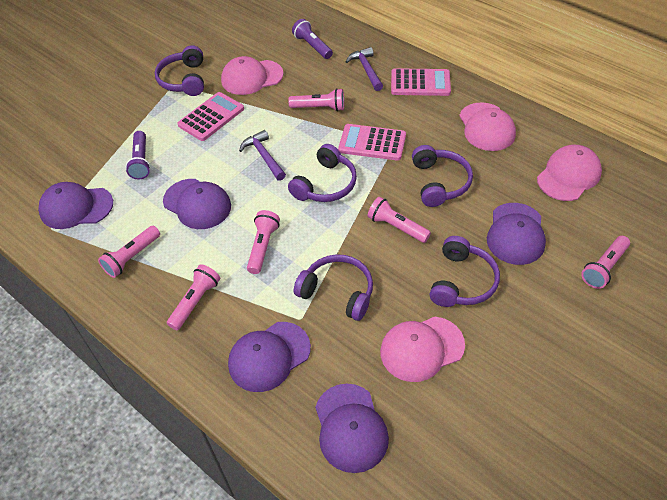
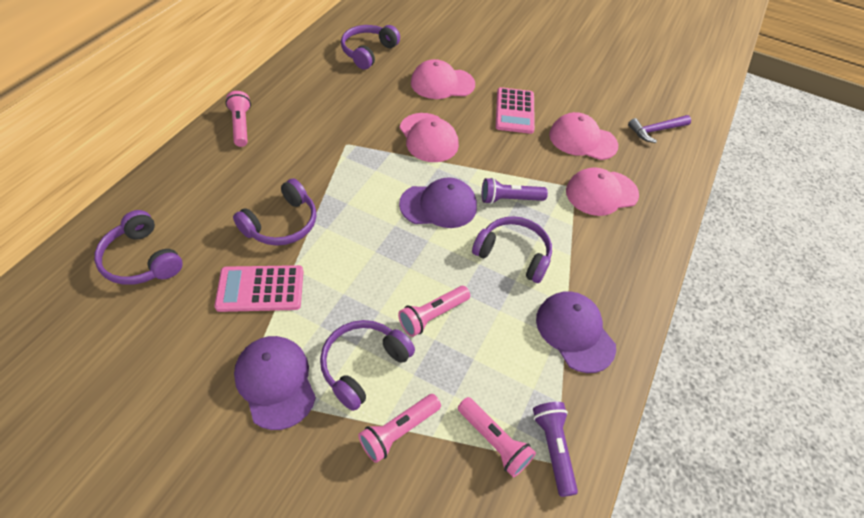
pink calculator: 3 -> 2
pink flashlight: 6 -> 4
purple cap: 5 -> 3
purple hammer: 2 -> 1

